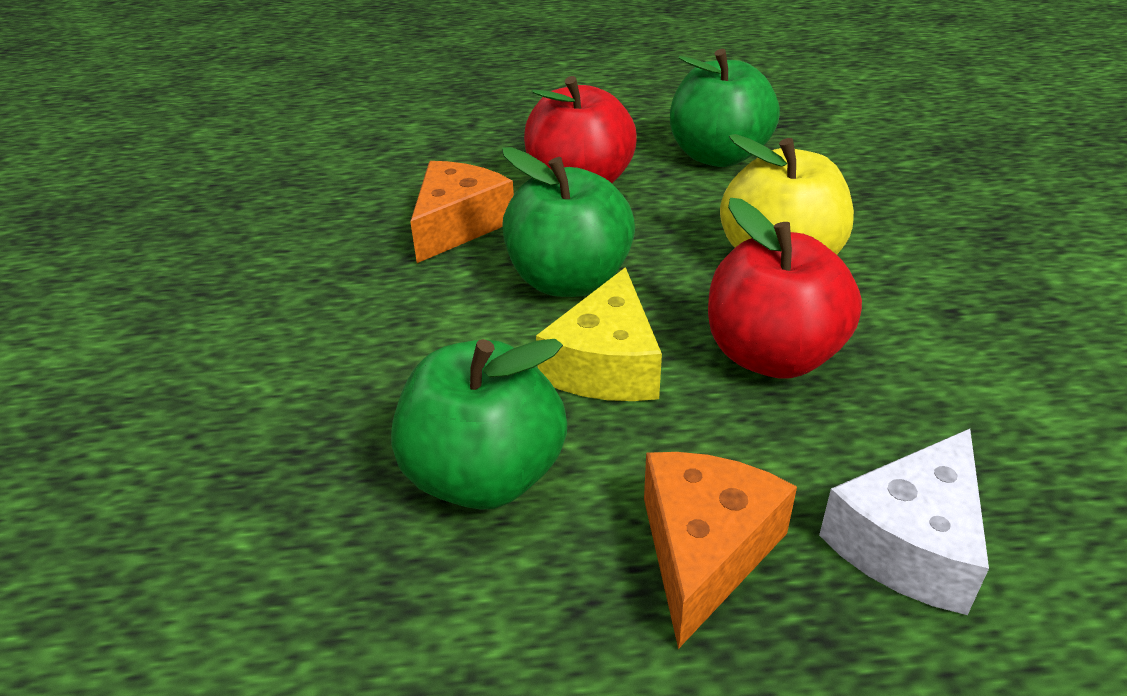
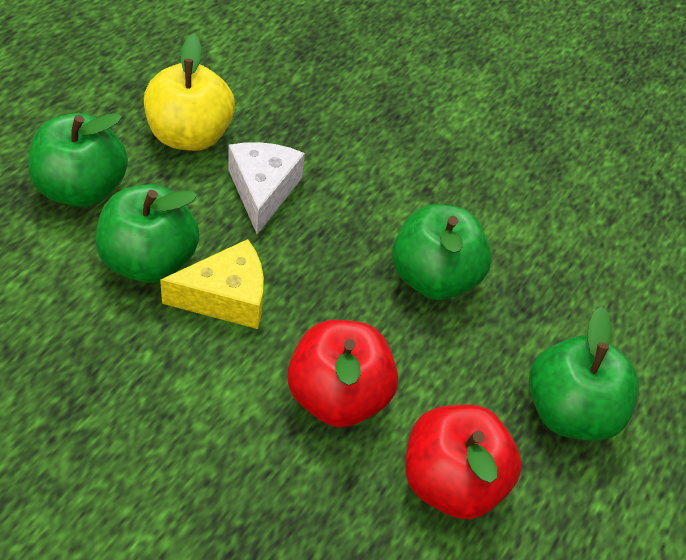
green apple: 3 -> 4
orange cheese: 2 -> 0

